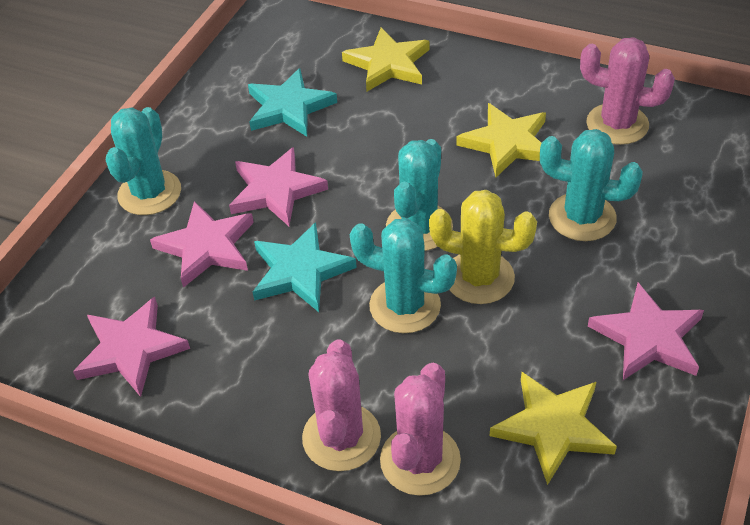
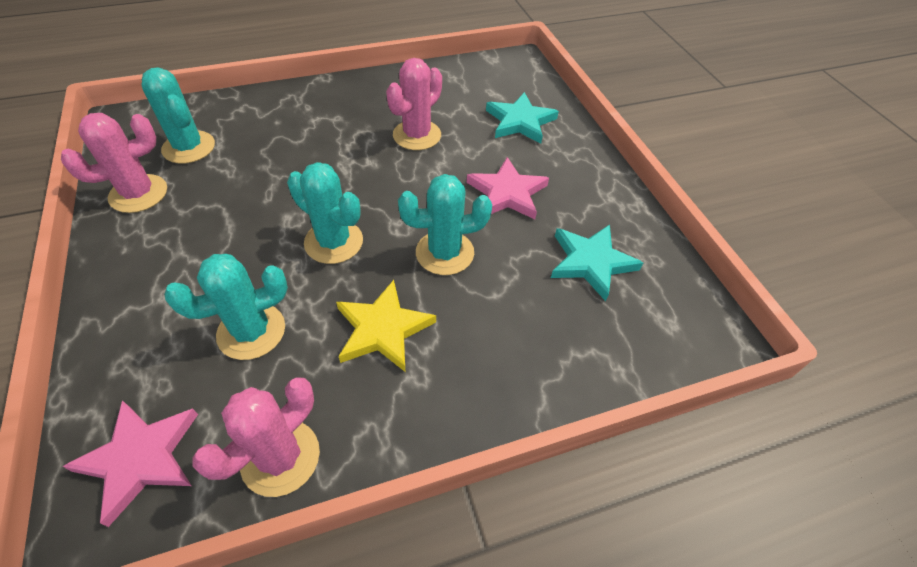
pink star: 4 -> 2
yellow cactus: 1 -> 0
yellow star: 3 -> 1

